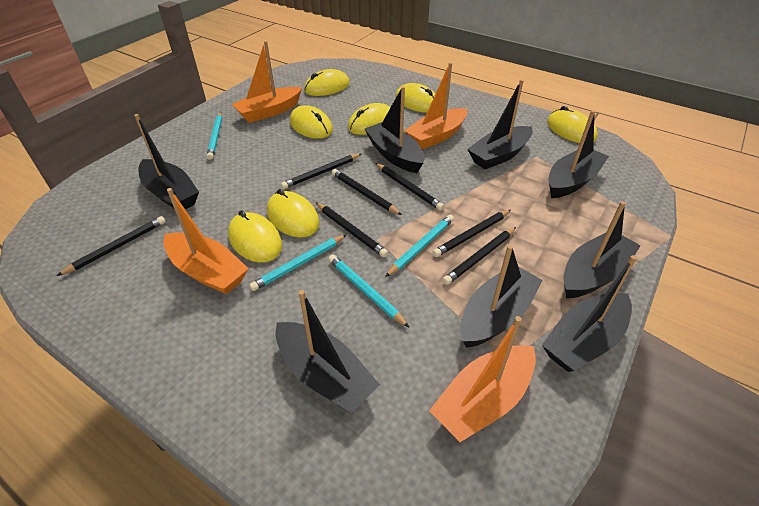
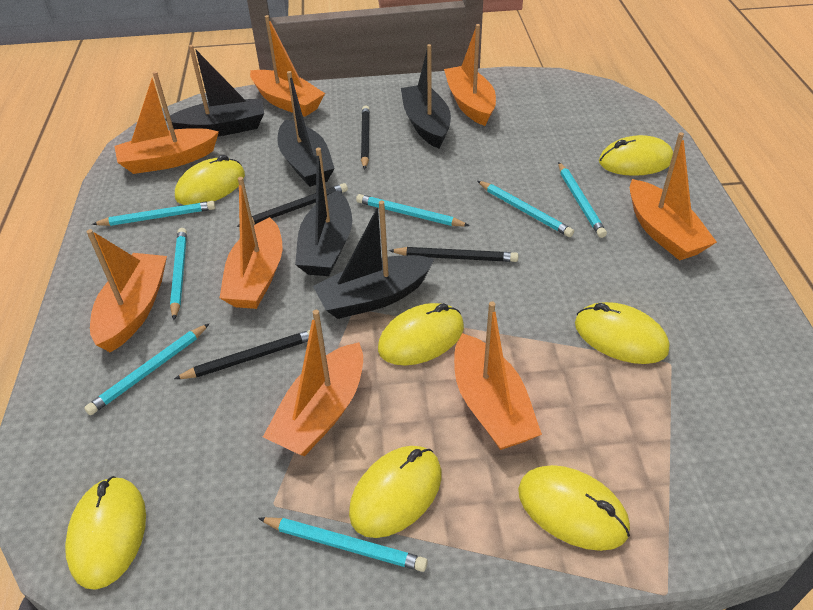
black boat: 8 -> 5
black pencil: 7 -> 4
orange boat: 4 -> 8
turquoise pencil: 4 -> 7

